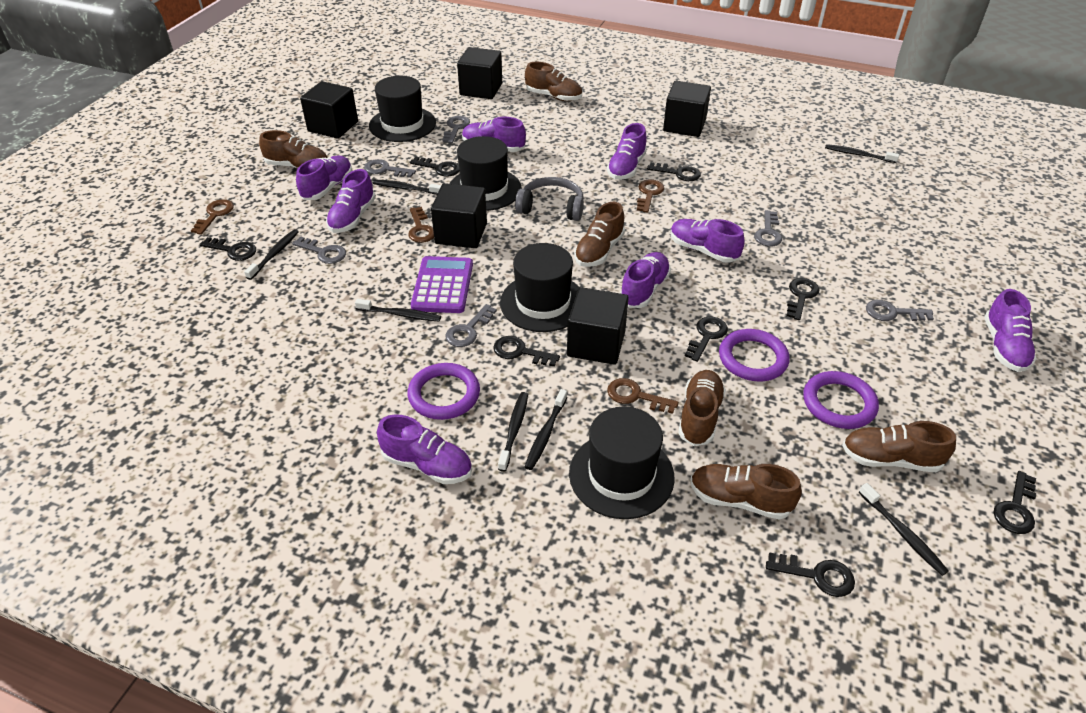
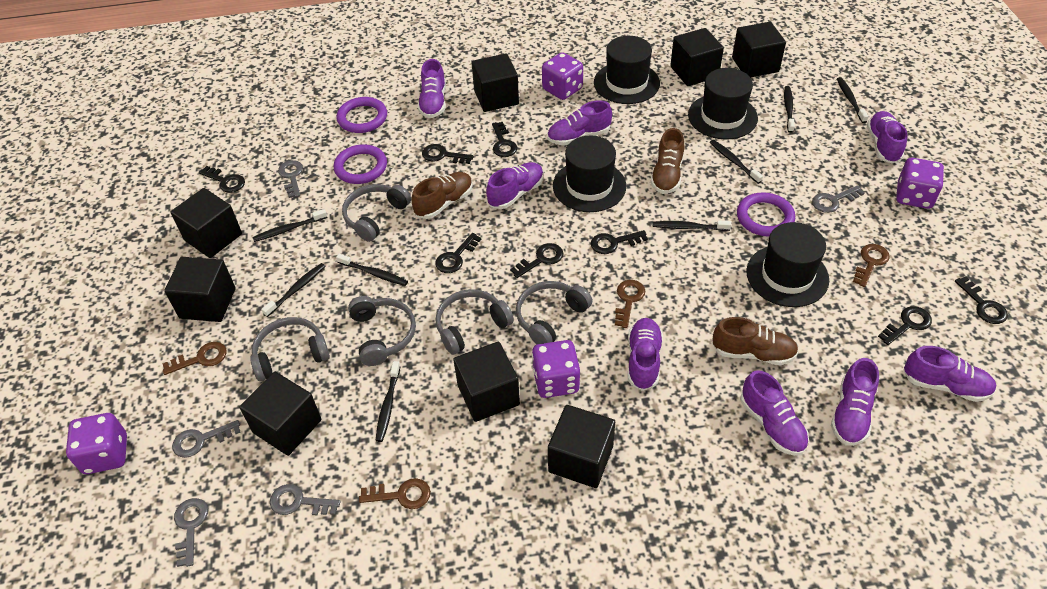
black cube: 5 -> 8
black toothbrush: 7 -> 8
brown shoe: 6 -> 3
grey headphones: 1 -> 5
grey key: 6 -> 5
purple calculator: 1 -> 0
purple dice: 0 -> 4

